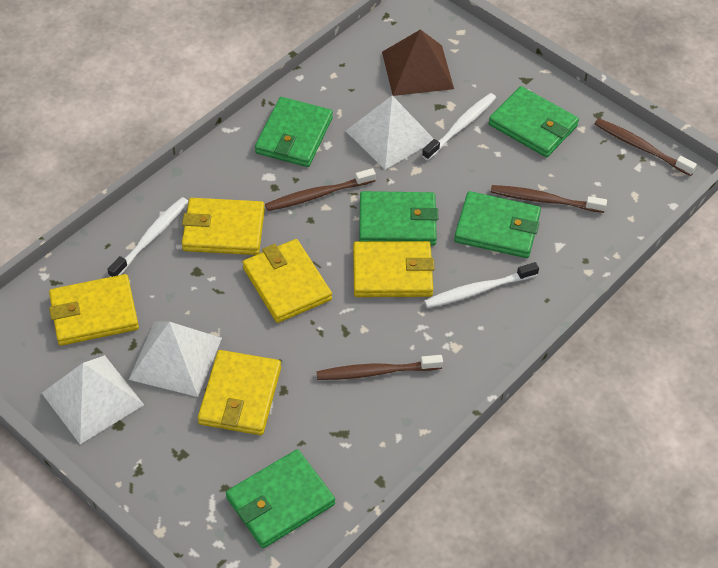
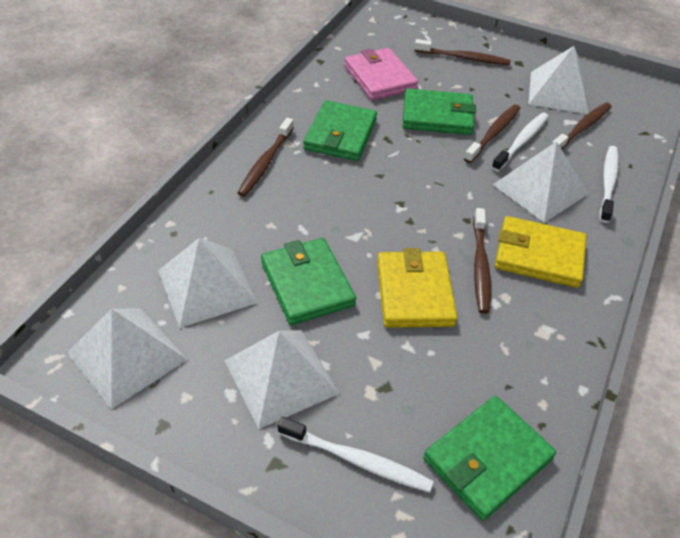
brown pyramid: 1 -> 0
brown toothbrush: 4 -> 5
green wallet: 5 -> 4
pink wallet: 0 -> 1
white pyramid: 3 -> 5
yellow wallet: 5 -> 2

